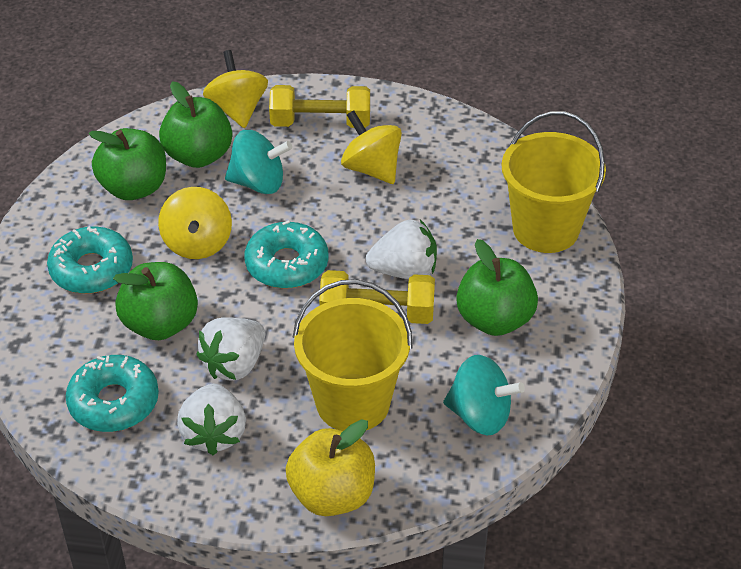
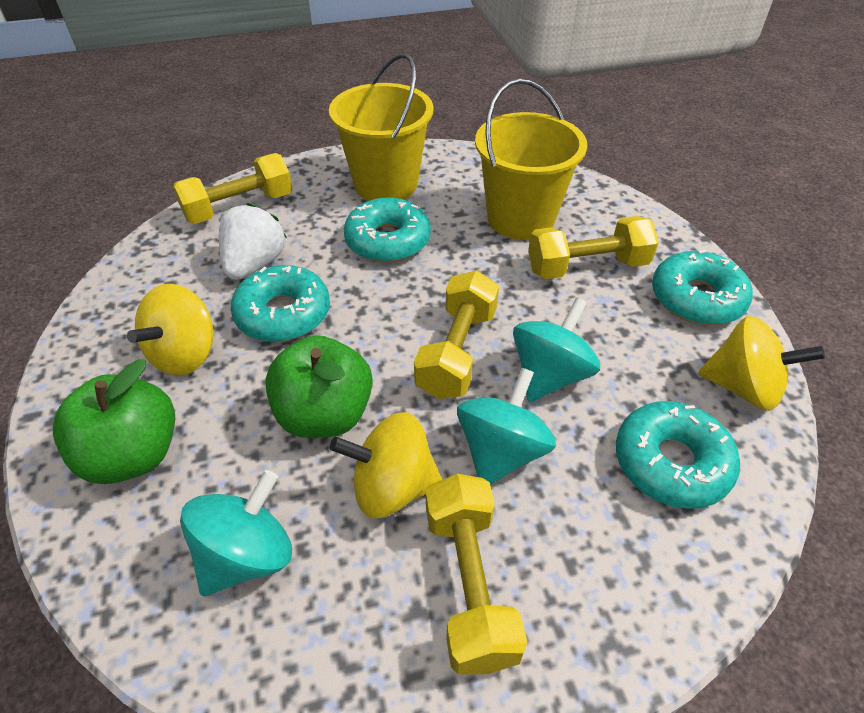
green apple: 4 -> 2
turquoise donut: 3 -> 4
turquoise spinning top: 2 -> 3
white strawberry: 3 -> 1
yellow apple: 1 -> 0
yellow dumbbell: 2 -> 4

